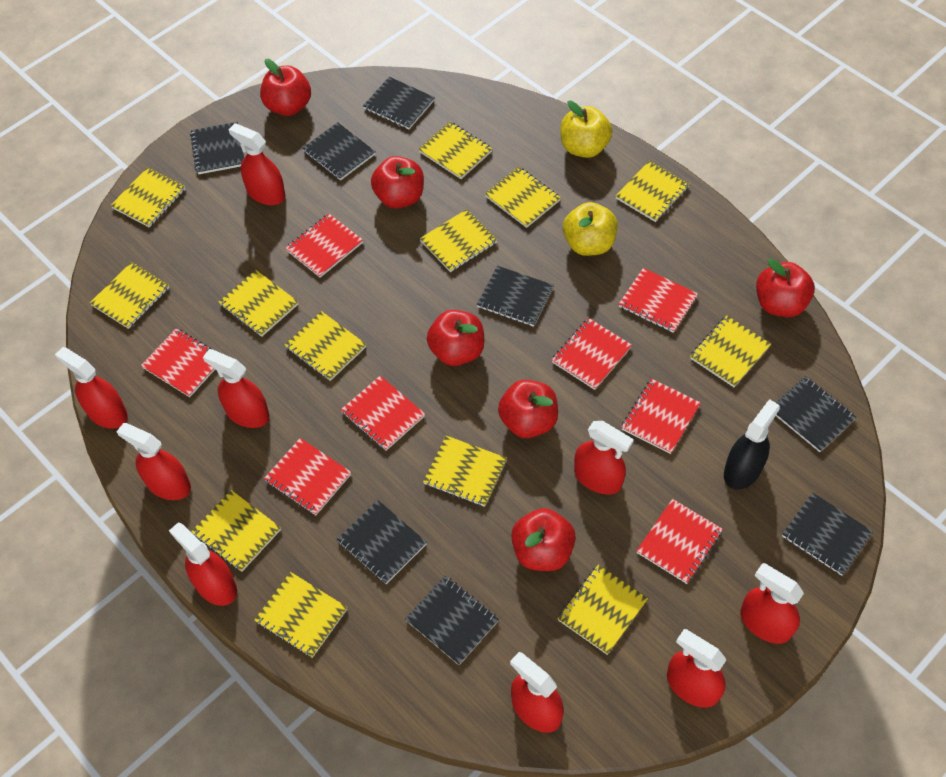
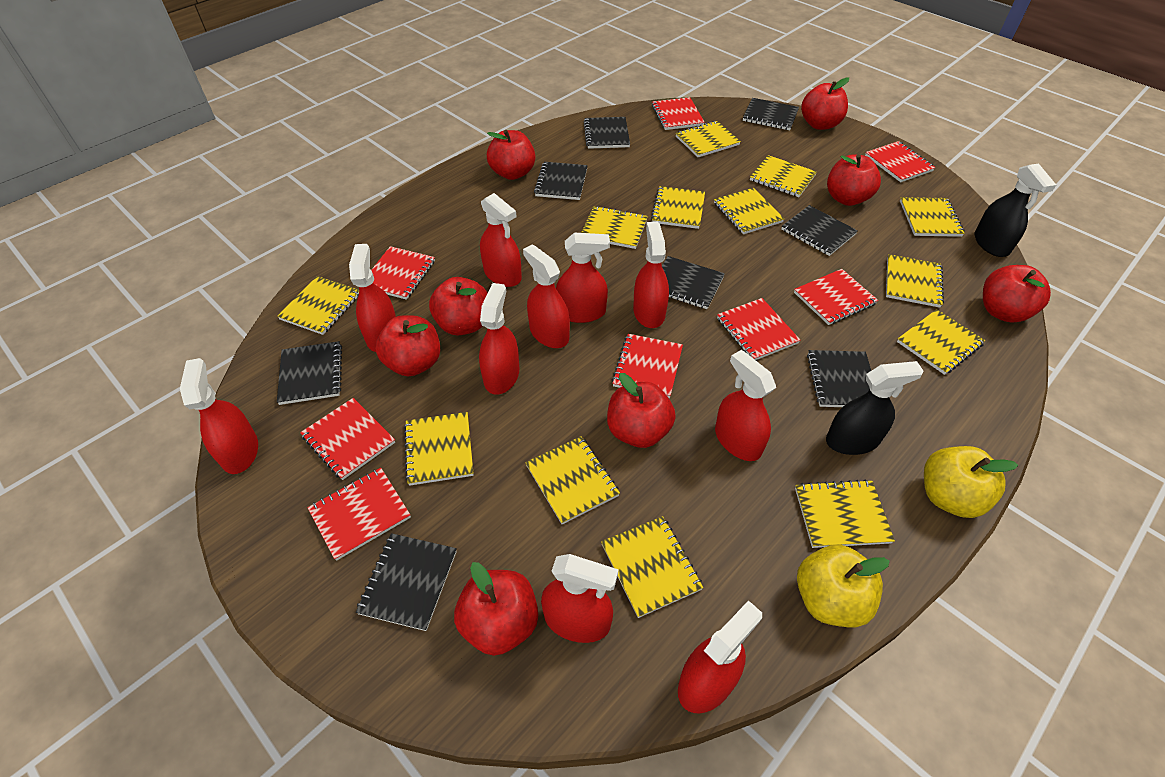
black spray bottle: 1 -> 2
red apple: 6 -> 8
red spray bottle: 9 -> 10

